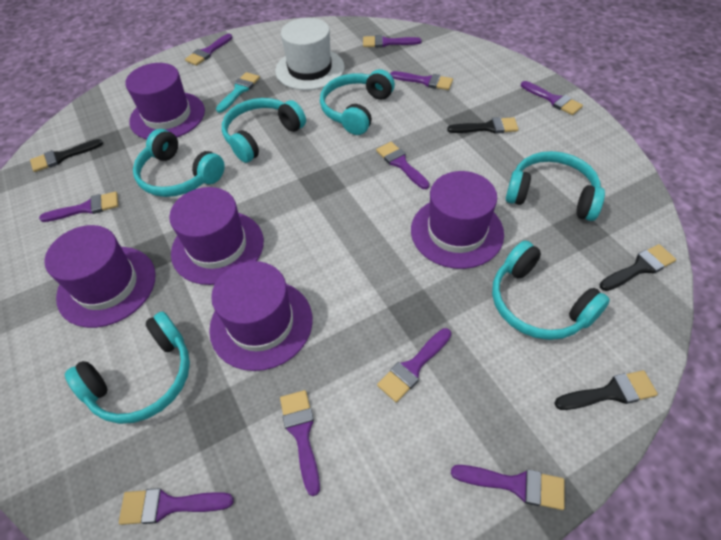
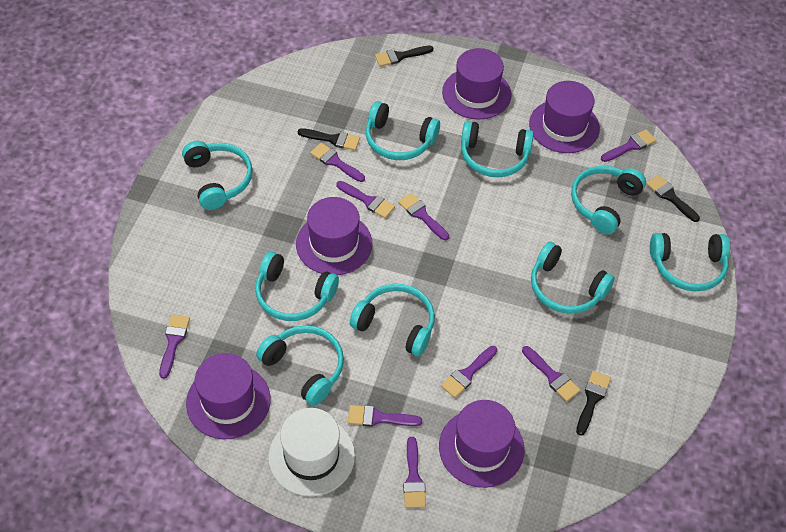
purple brush: 10 -> 9
turquoise brush: 1 -> 0
turquoise headphones: 6 -> 9

